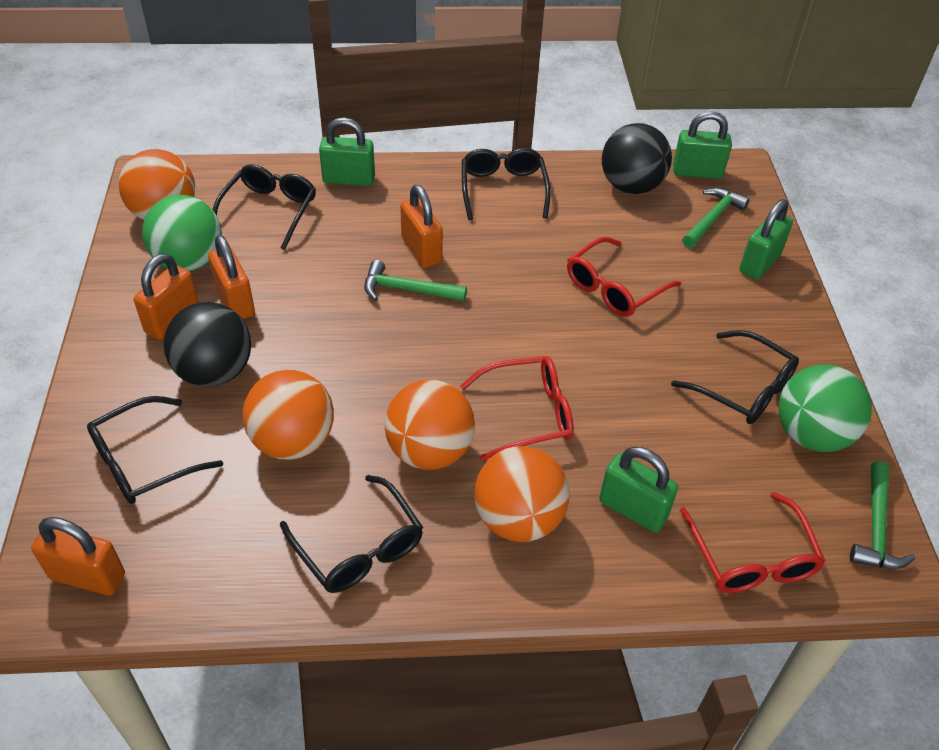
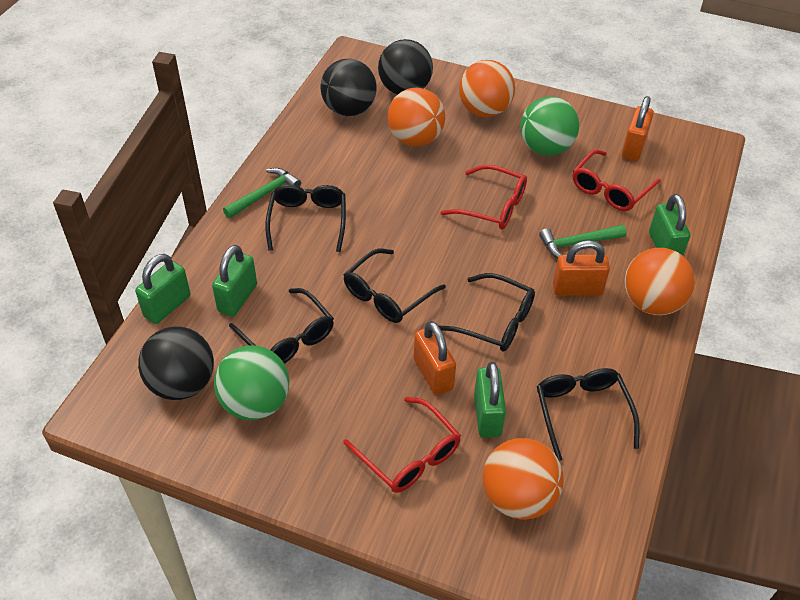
black ball: 2 -> 3
green hammer: 3 -> 2
orange padlock: 4 -> 3

